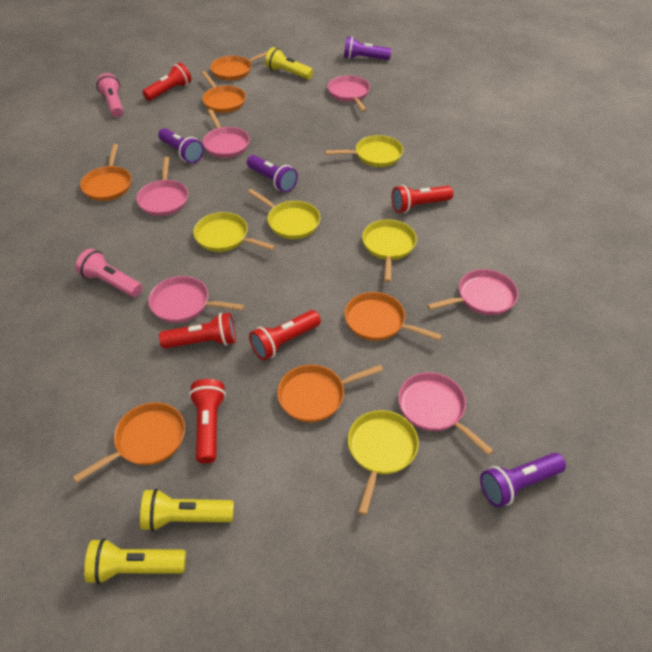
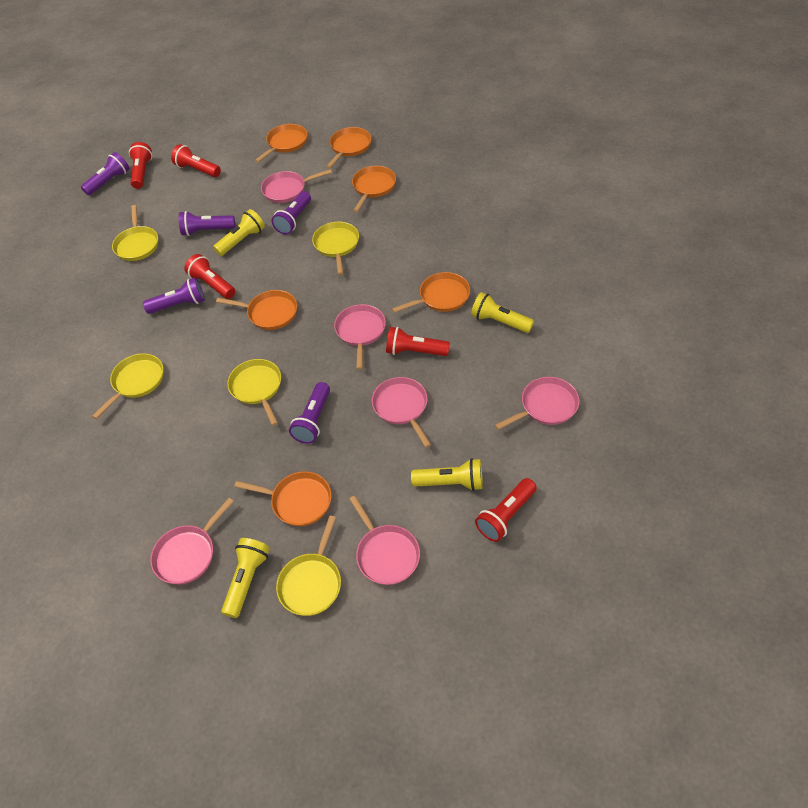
pink flashlight: 2 -> 0
purple flashlight: 4 -> 5
yellow flashlight: 3 -> 4

